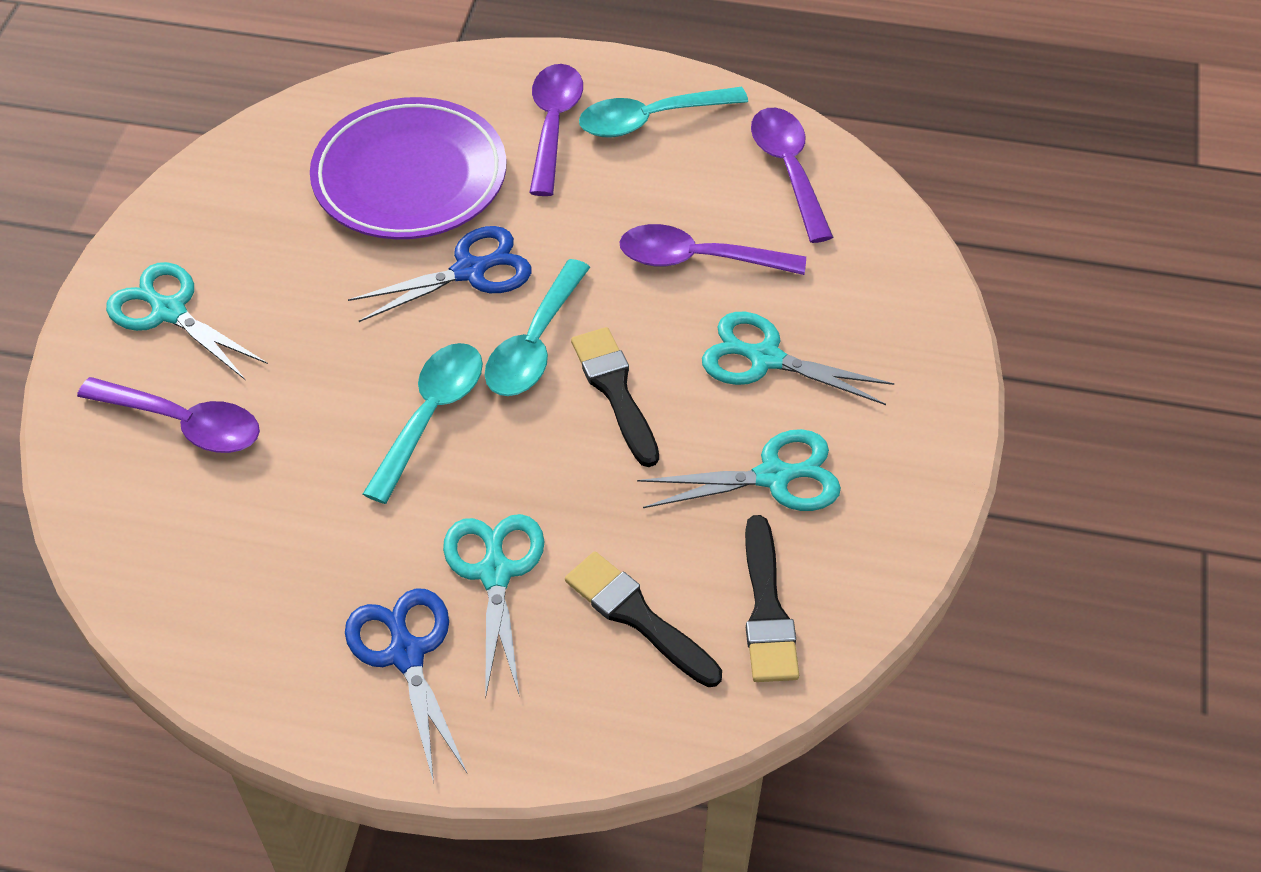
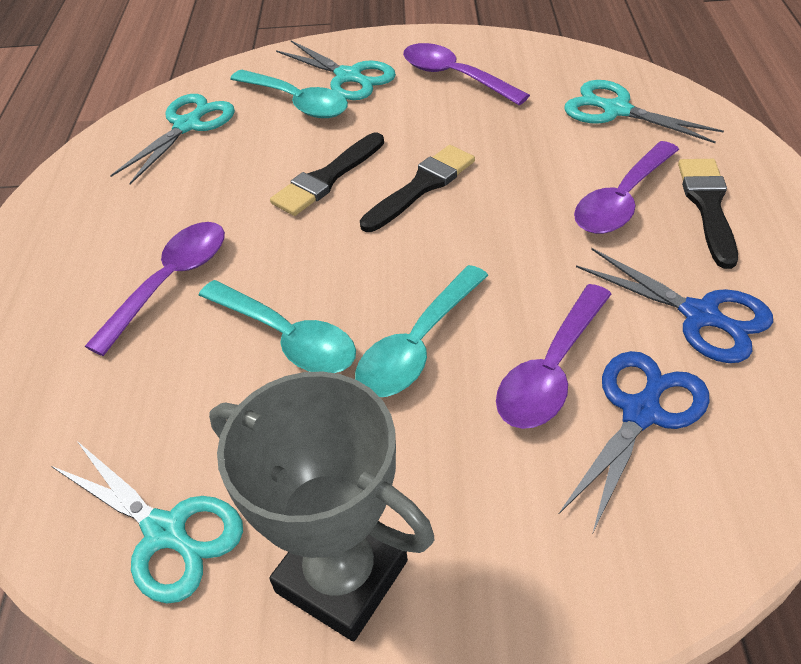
grey trophy: 0 -> 1
purple plate: 1 -> 0

